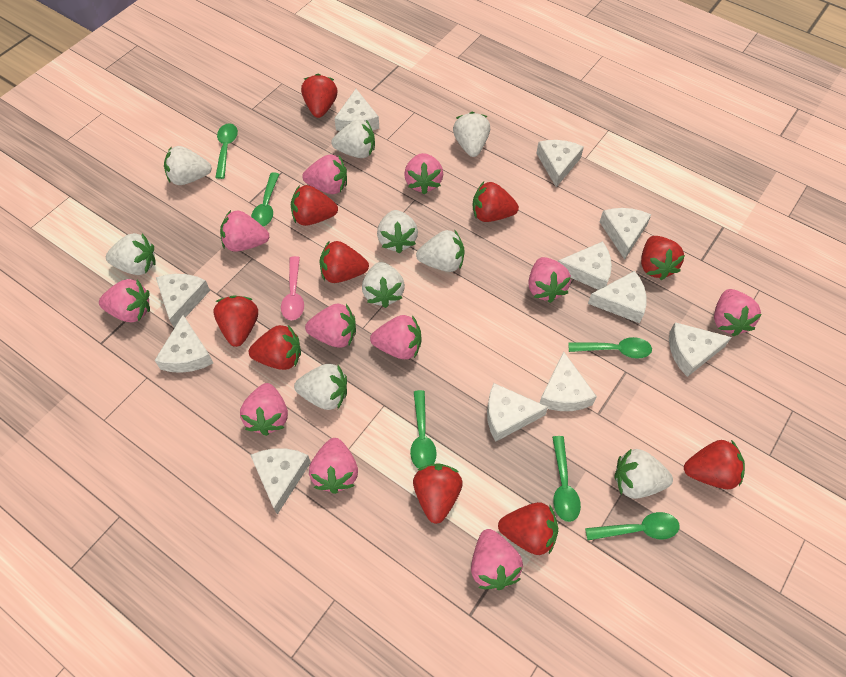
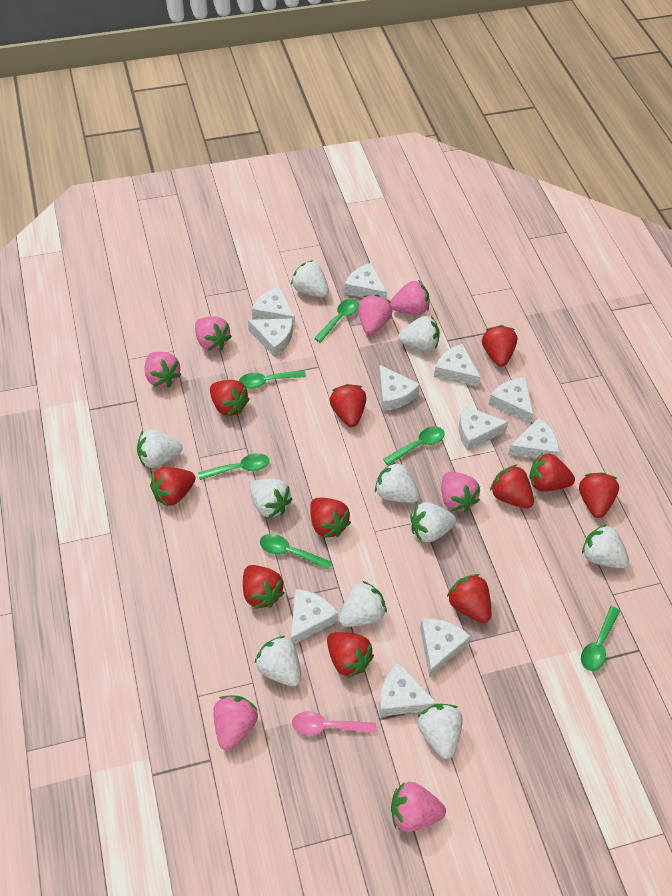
pink strawberry: 11 -> 7
red strawberry: 10 -> 11
white strawberry: 9 -> 10

